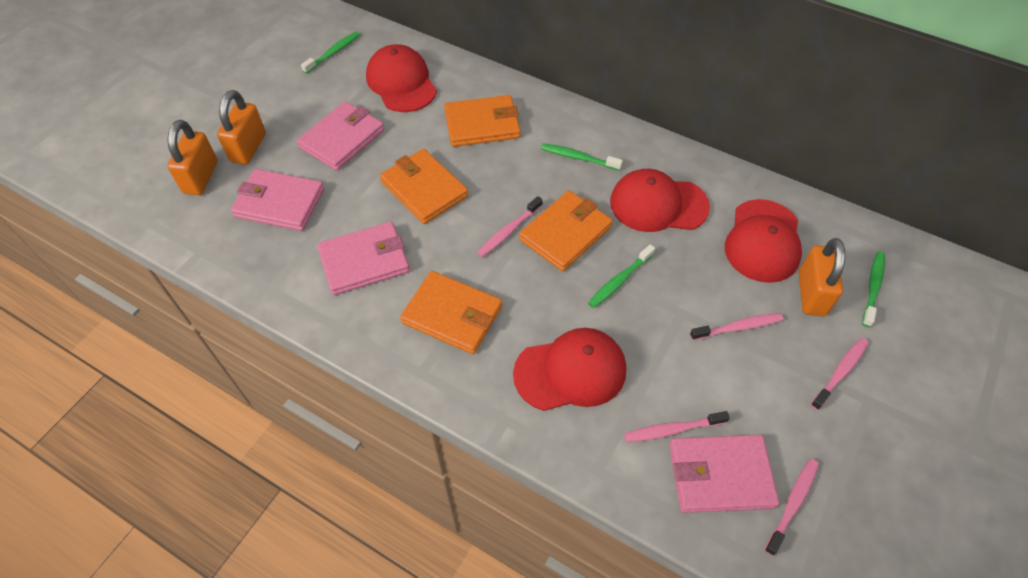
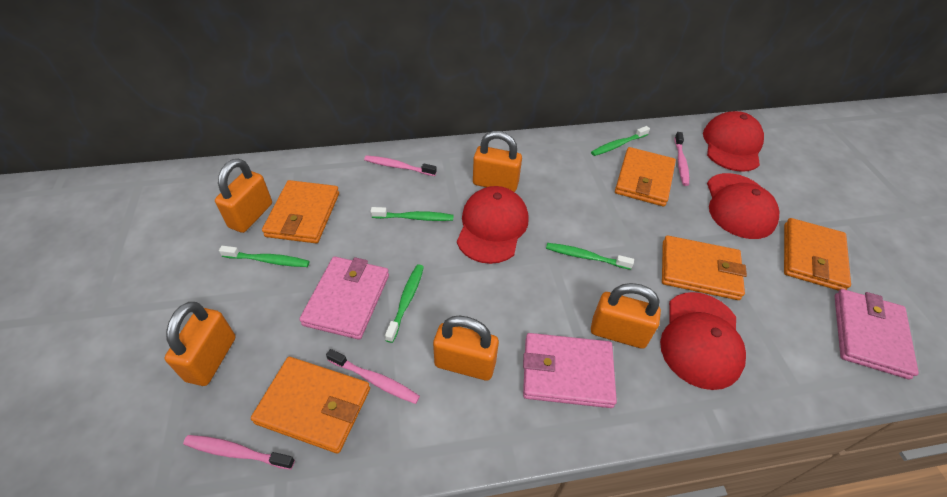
green toothbrush: 4 -> 5
orange padlock: 3 -> 5
orange wallet: 4 -> 5
pink toothbrush: 5 -> 4
pink wallet: 4 -> 3

